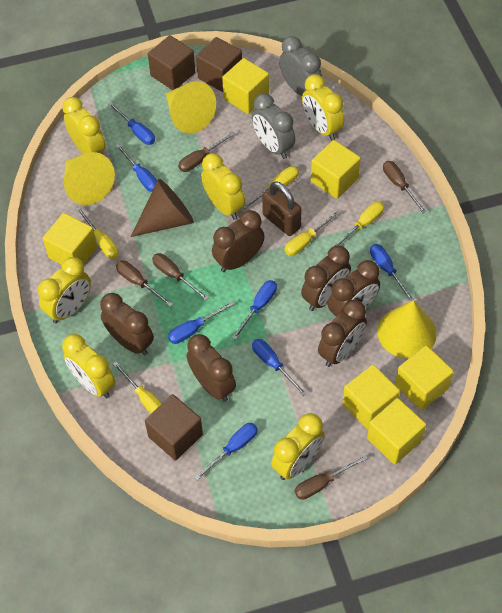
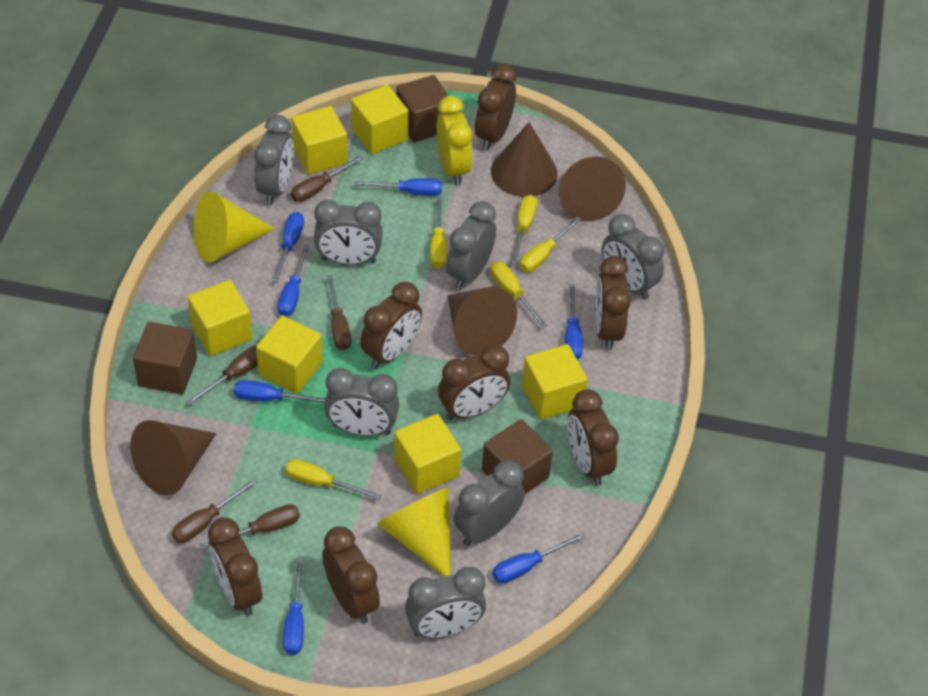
brown clock: 6 -> 7
brown cone: 1 -> 4
brown padlock: 1 -> 0
grey clock: 2 -> 7
yellow clock: 6 -> 1
yellow cone: 3 -> 2

